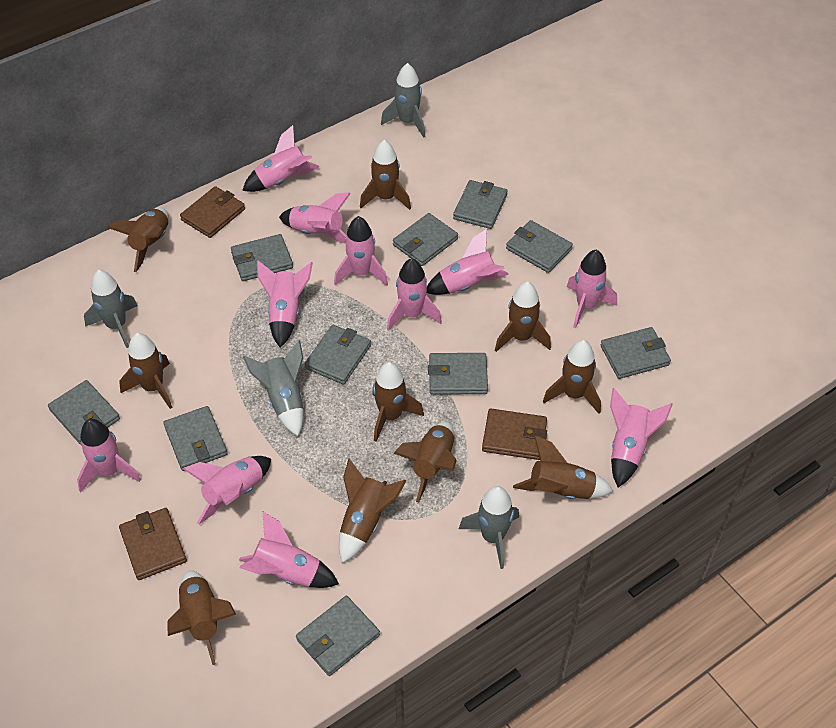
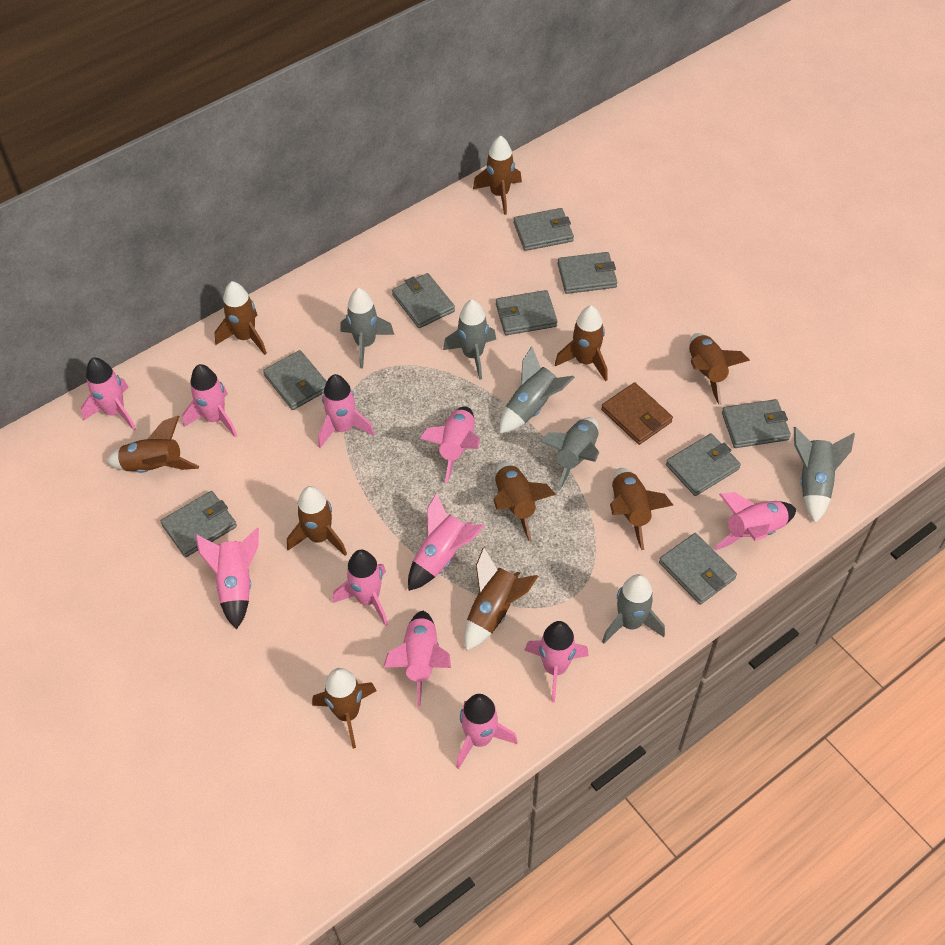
brown wallet: 3 -> 1
grey rocket: 4 -> 6
grey wallet: 10 -> 9

